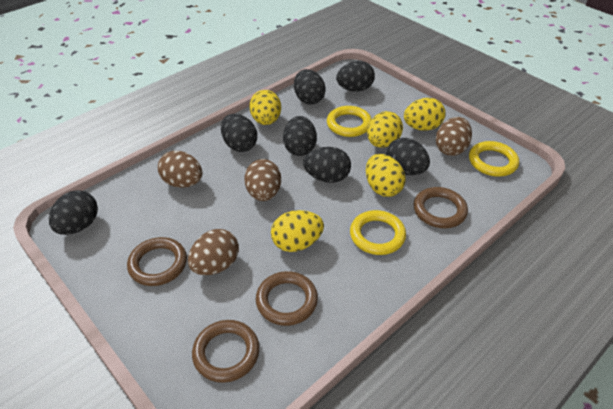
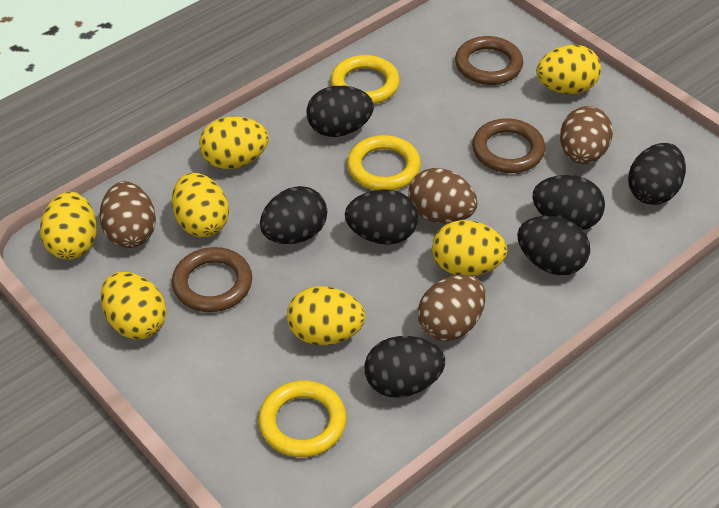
brown ring: 4 -> 3
yellow egg: 5 -> 7

